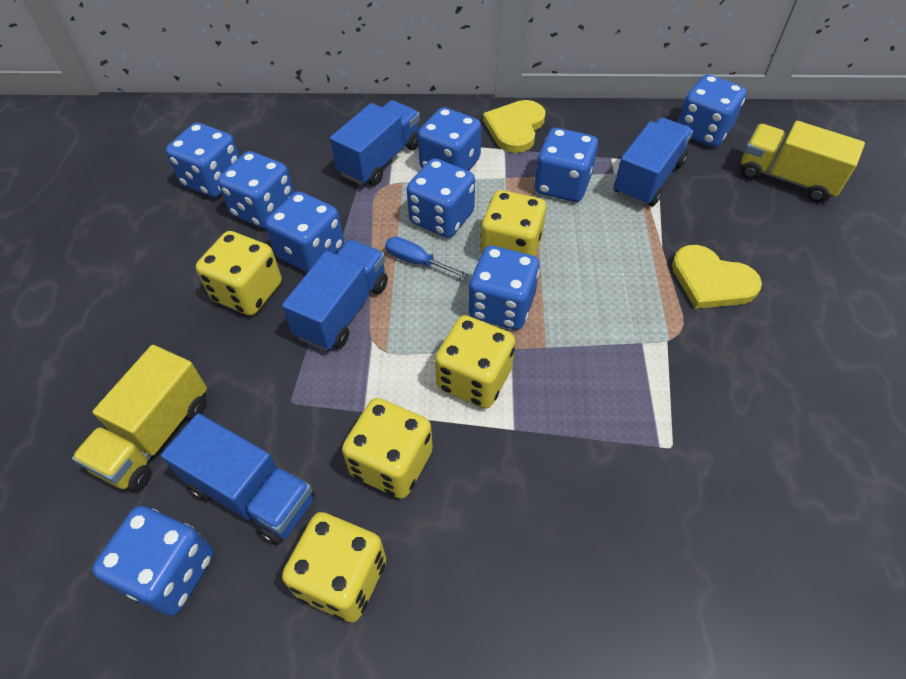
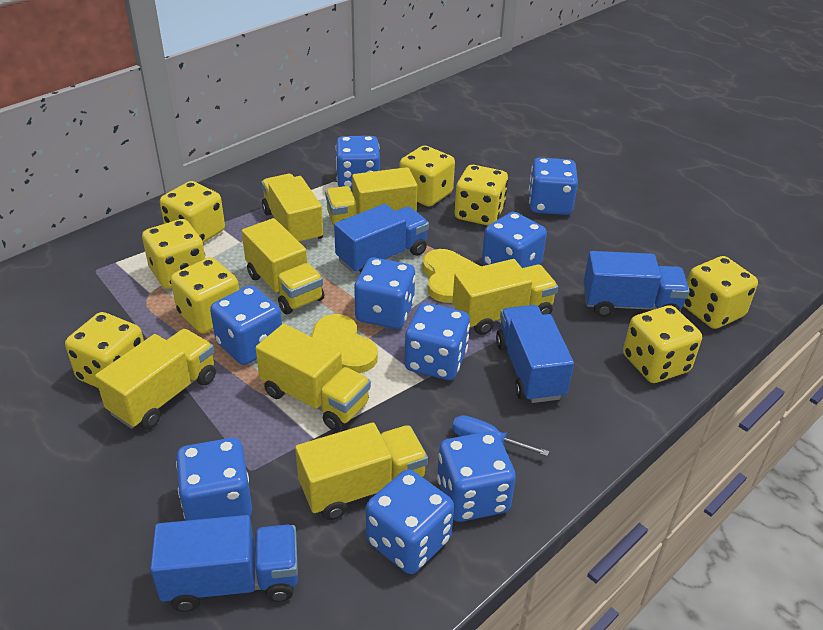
yellow dice: 5 -> 8
yellow truck: 2 -> 7

